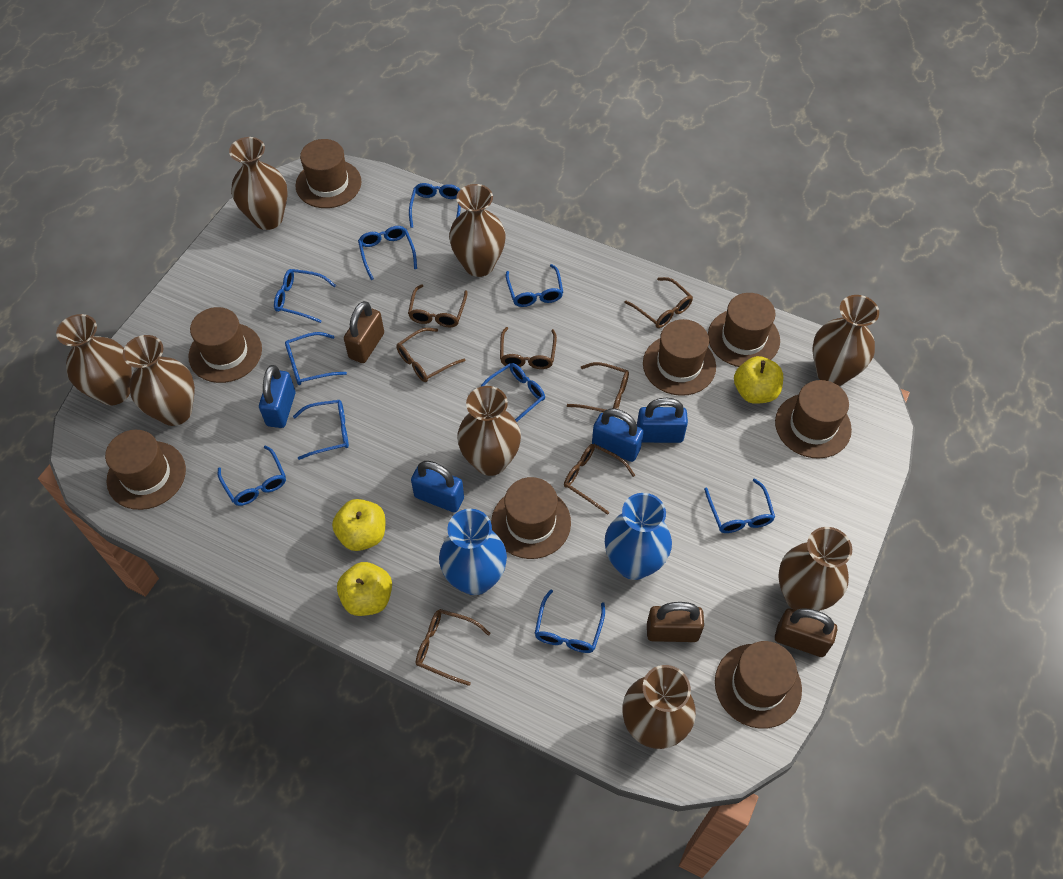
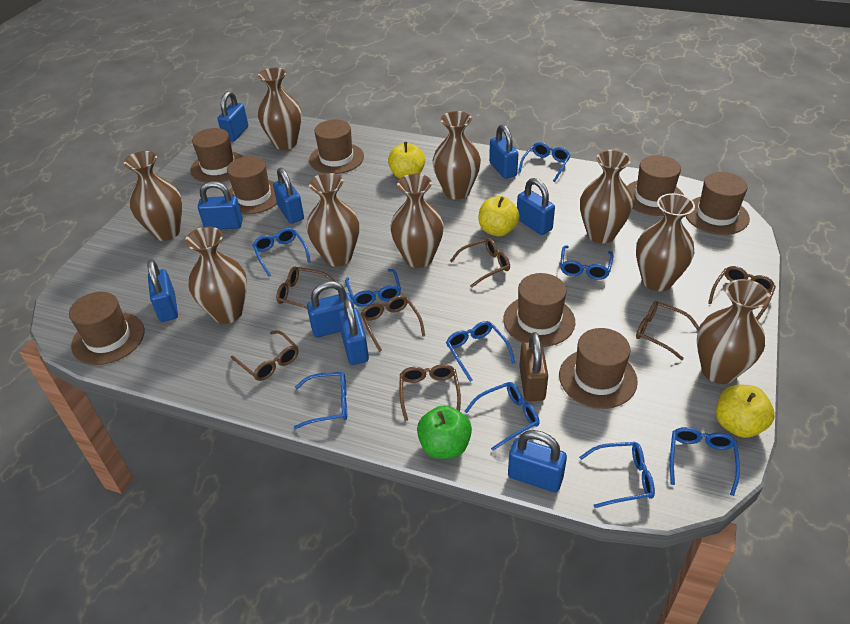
blue glasses: 10 -> 9
blue padlock: 4 -> 9
blue vase: 2 -> 0
brown padlock: 3 -> 1
brown vase: 8 -> 9
green apple: 0 -> 1

